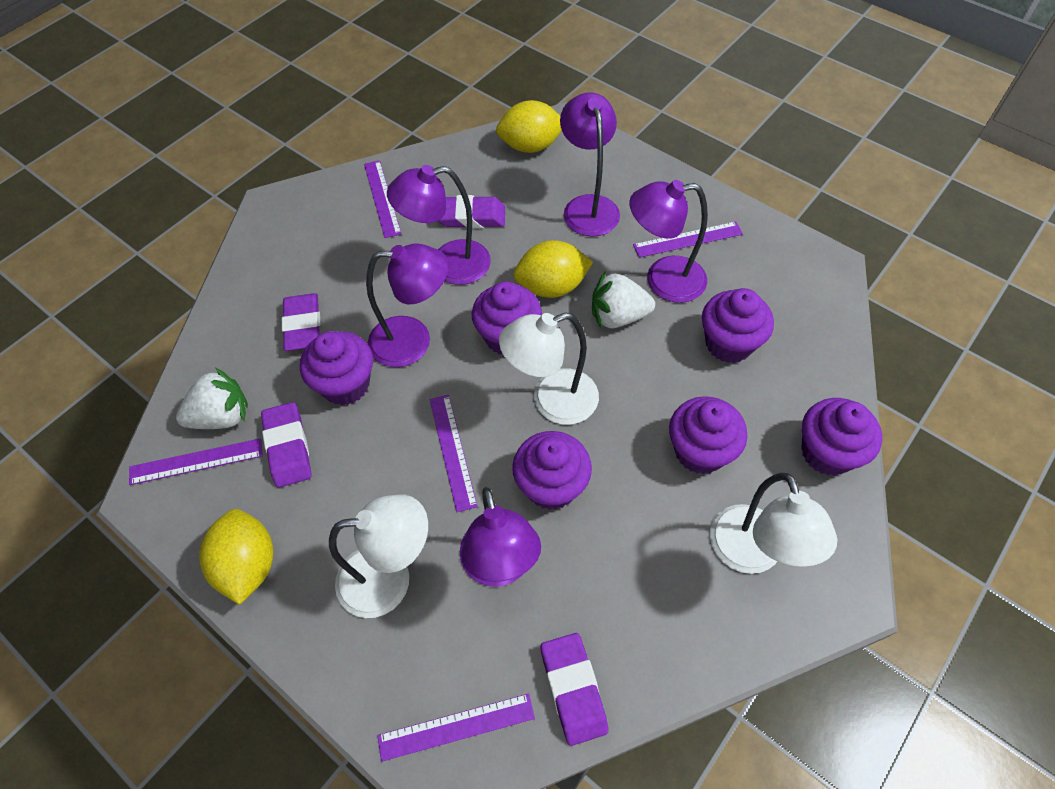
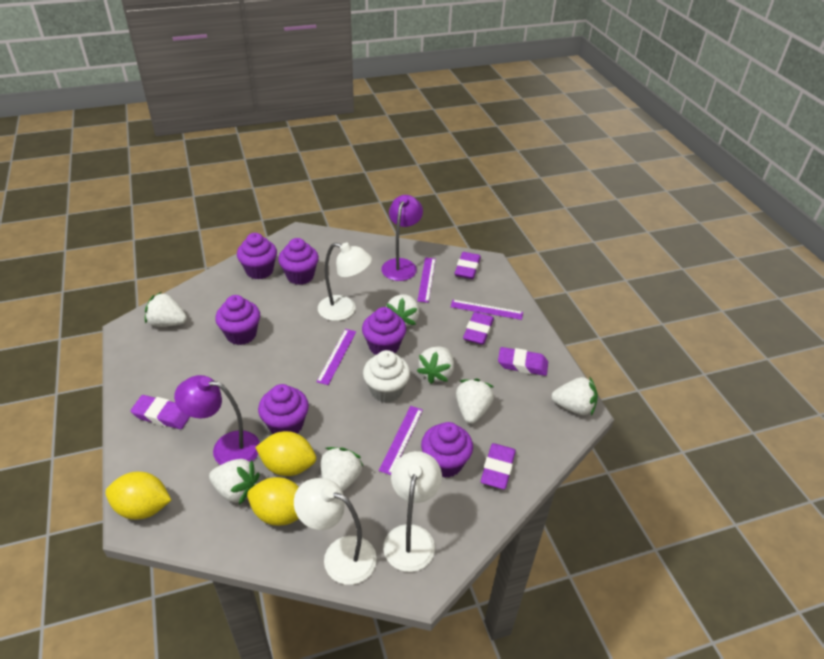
purple eraser: 4 -> 5
purple lamp: 5 -> 2
purple ruler: 5 -> 4
white cupcake: 0 -> 1
white strawberry: 2 -> 7

